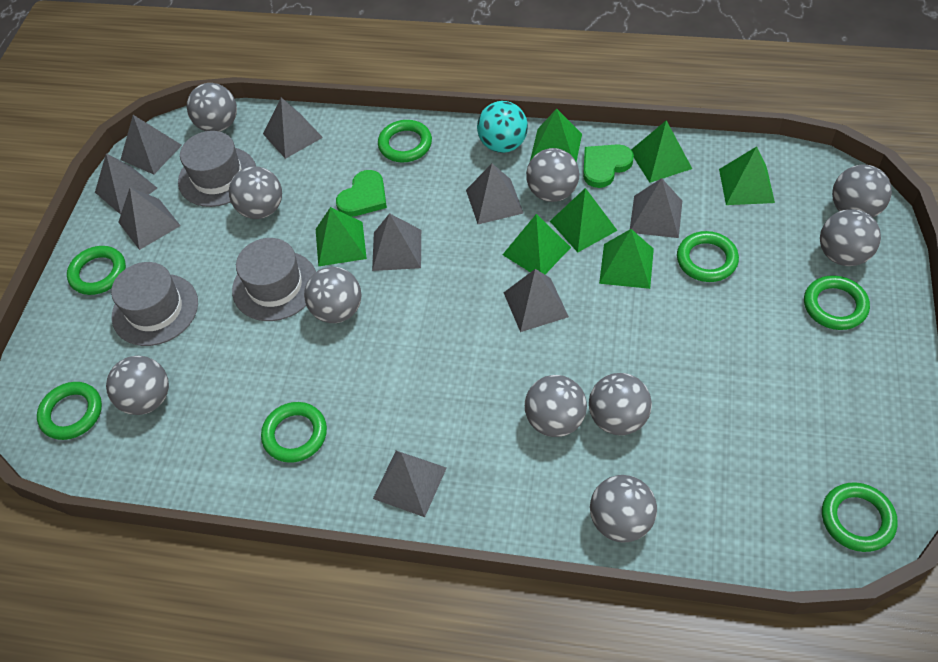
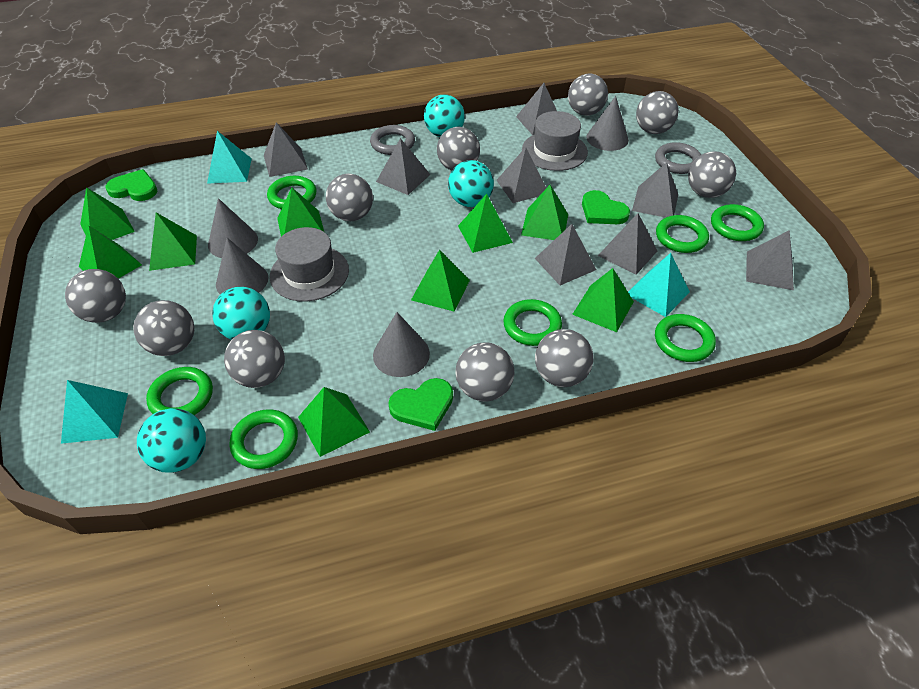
green heart: 2 -> 3
green pyramid: 7 -> 9
grey cone: 0 -> 4
grey hat: 3 -> 2
grey pyramid: 9 -> 8
grey ring: 0 -> 2
turquoise ball: 1 -> 4
turquoise pyramid: 0 -> 3

